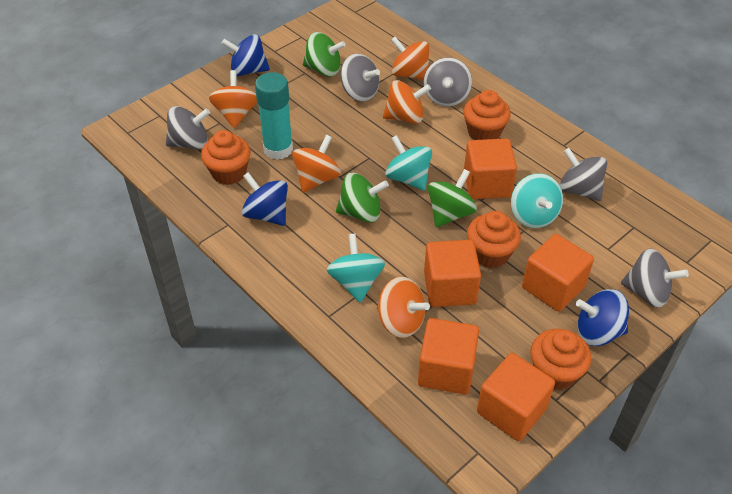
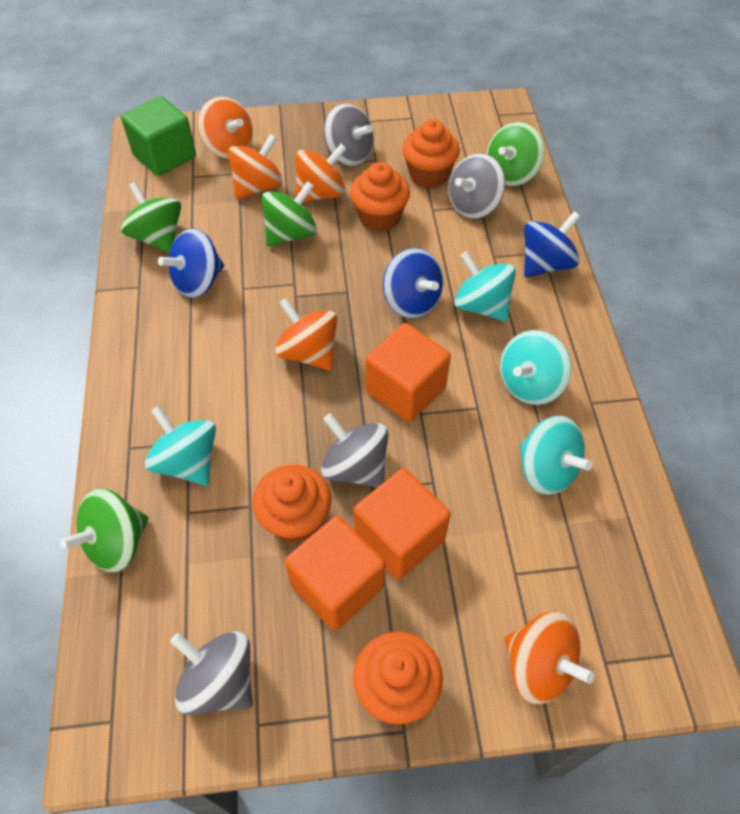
green cube: 0 -> 1
green spinning top: 3 -> 4
grey spinning top: 5 -> 4
orange cube: 5 -> 3
turquoise glue stick: 1 -> 0
turquoise spinning top: 3 -> 4

